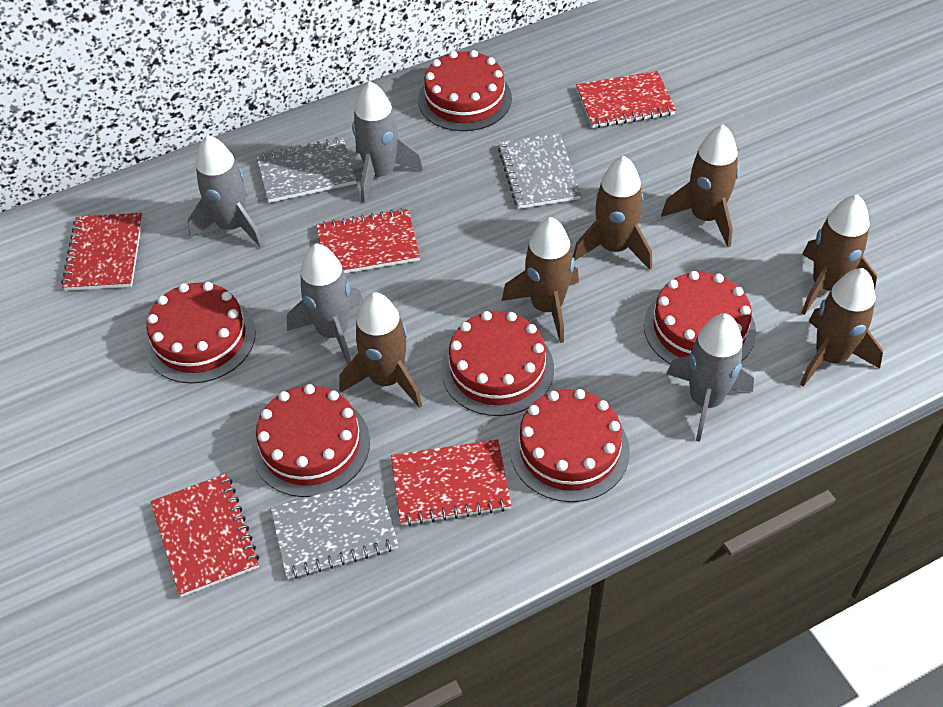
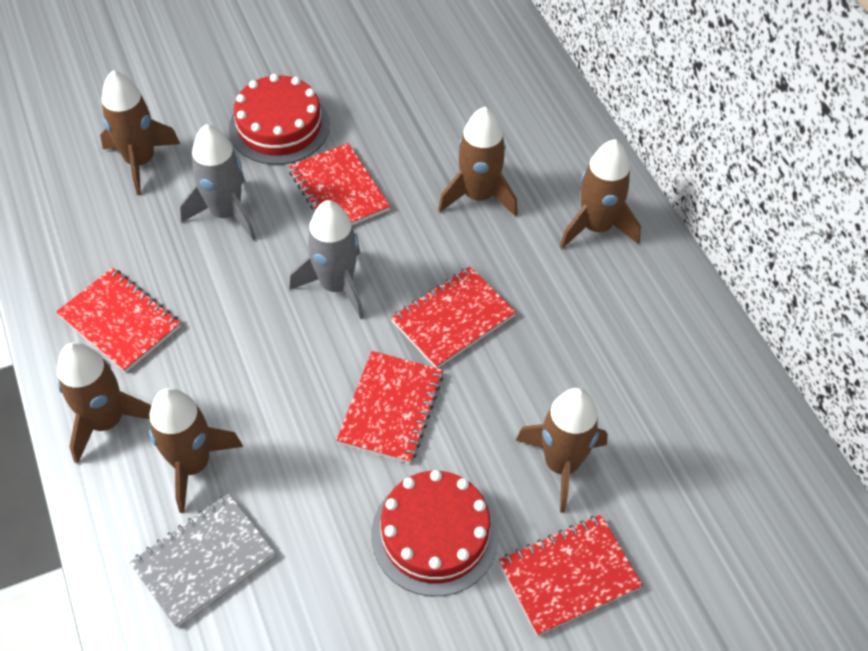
grey notebook: 3 -> 1
grey rocket: 4 -> 2
red cake: 6 -> 2

